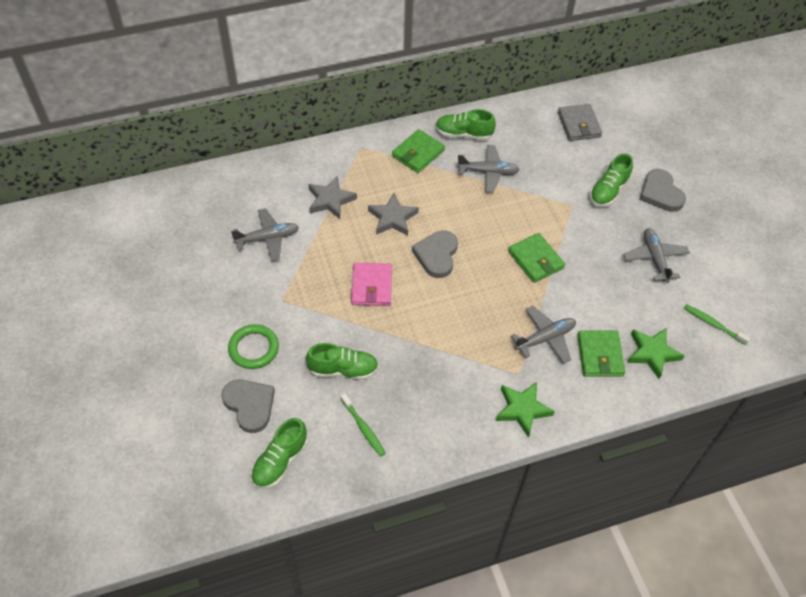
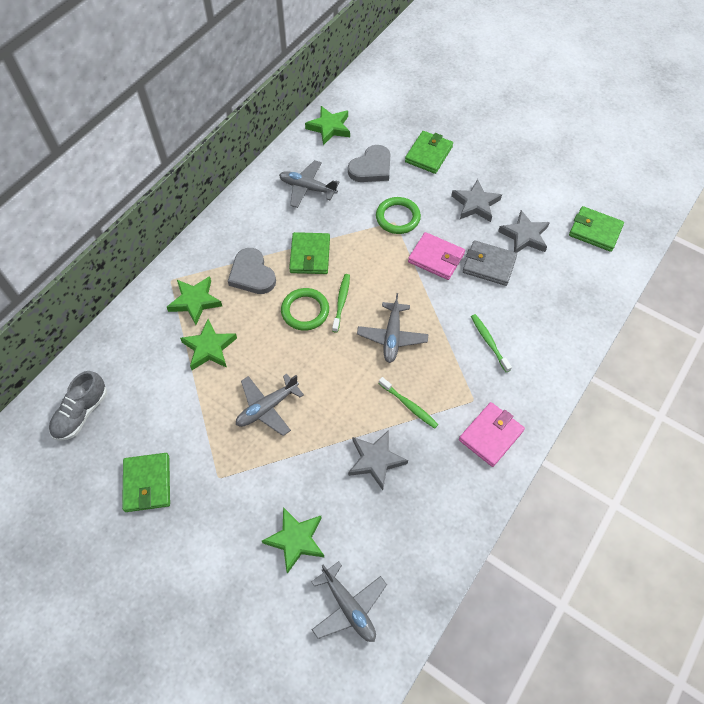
green ring: 1 -> 2
green shoe: 4 -> 0
green star: 2 -> 4
green toothbrush: 2 -> 3
green wallet: 3 -> 4
grey heart: 3 -> 2
grey shoe: 0 -> 1
grey star: 2 -> 3
pink wallet: 1 -> 2

